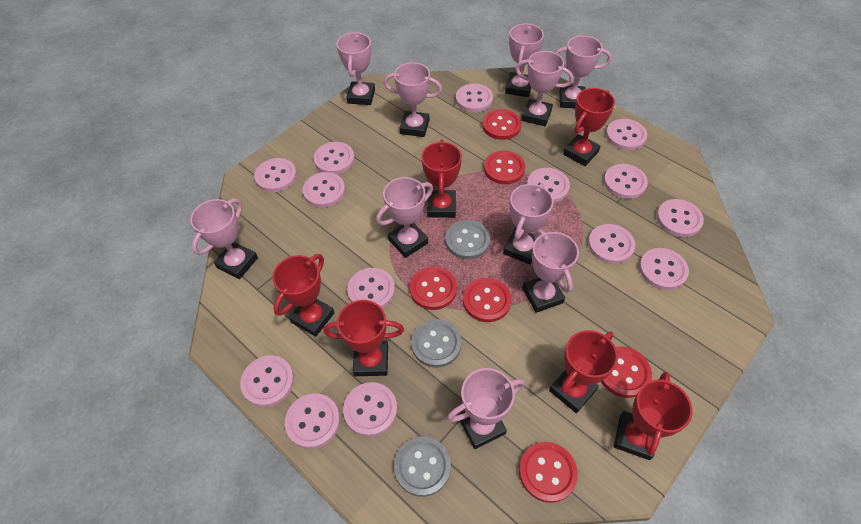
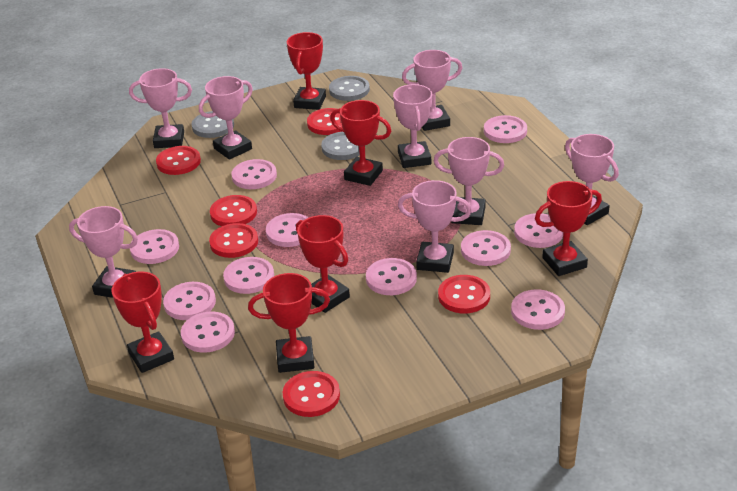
pink button: 14 -> 11
pink trophy: 10 -> 8

